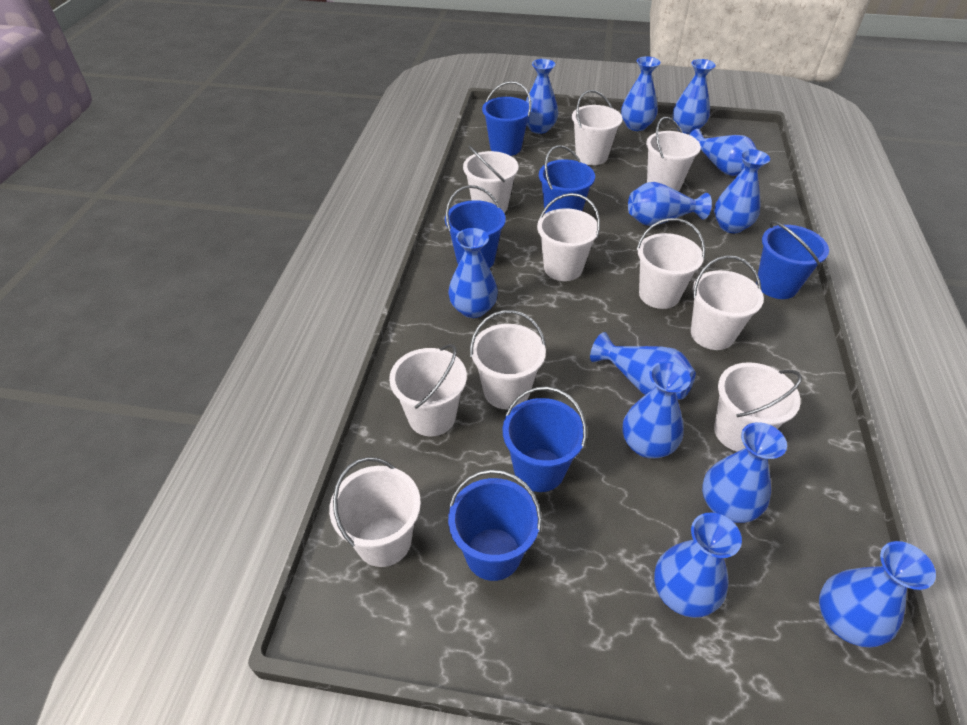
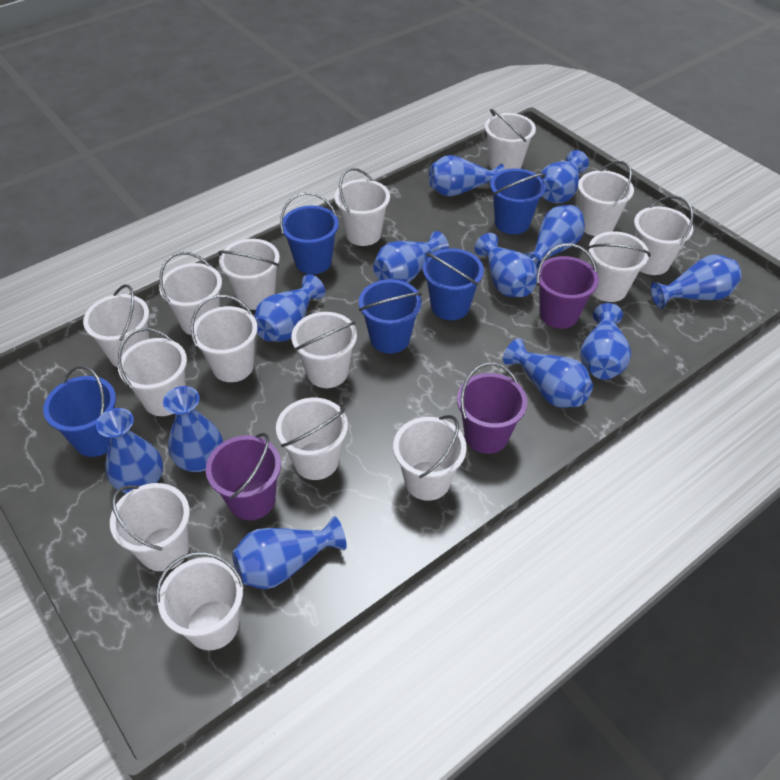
blue bucket: 6 -> 5
purple bucket: 0 -> 3
white bucket: 10 -> 15

